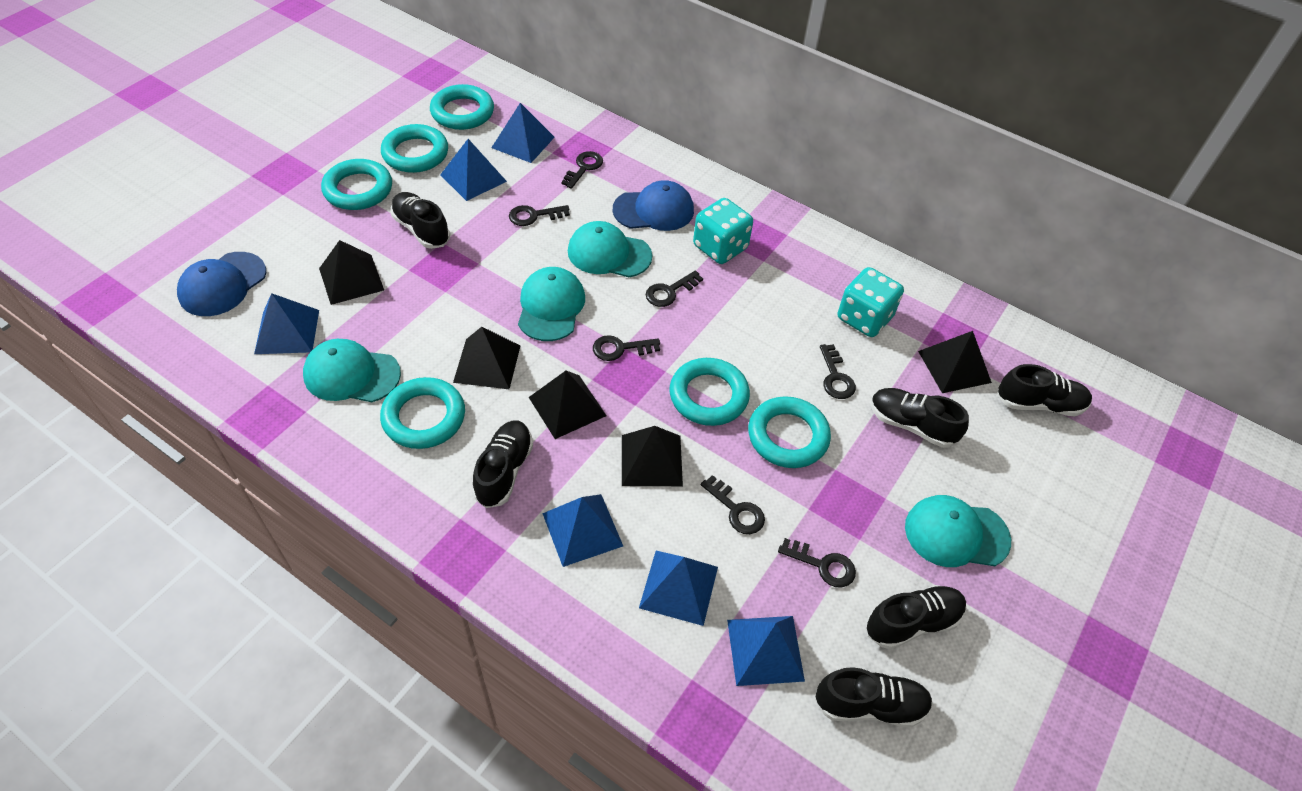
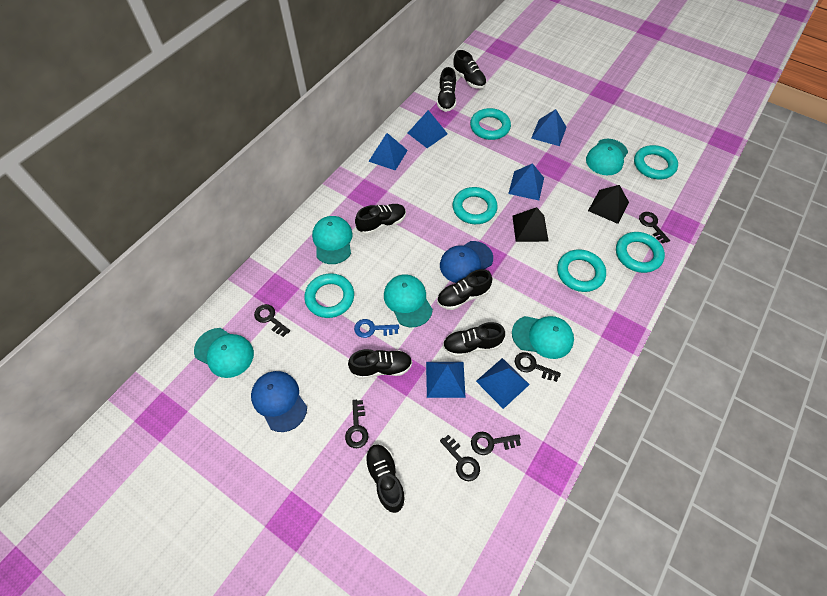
black key: 7 -> 6
black pyramid: 5 -> 2
black shoe: 6 -> 7
blue key: 0 -> 1
turquoise cap: 4 -> 5
turquoise dice: 2 -> 0

